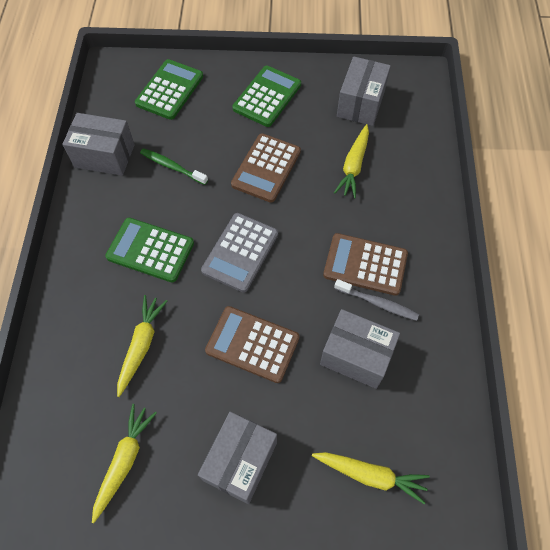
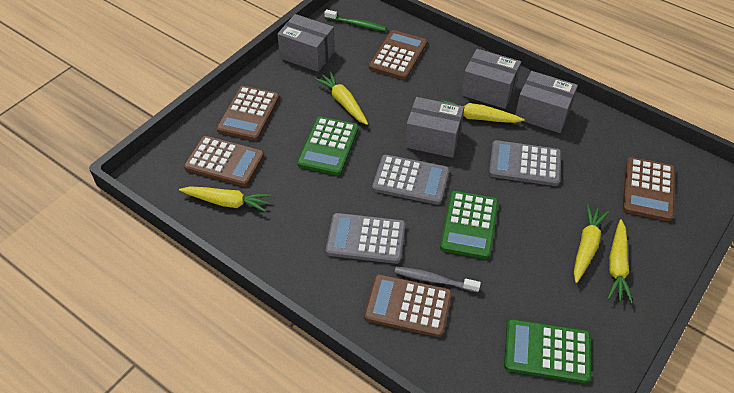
brown calculator: 3 -> 5
grey calculator: 1 -> 3
yellow carrot: 4 -> 5

